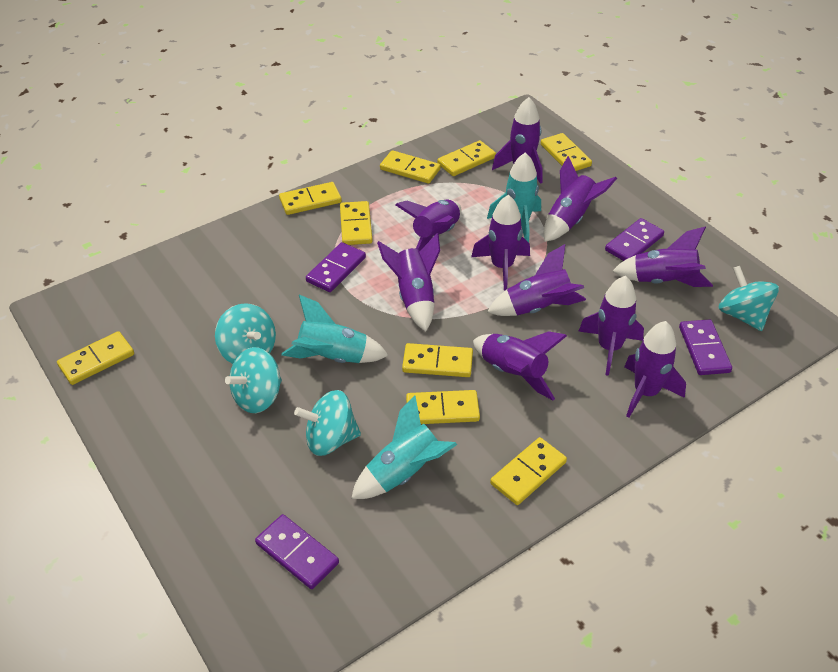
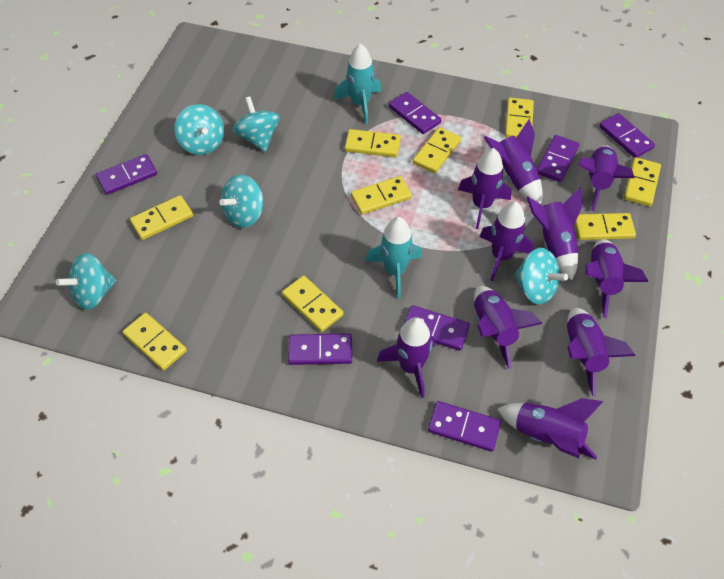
purple domino: 4 -> 7
turquoise rocket: 3 -> 2
turquoise spinning top: 4 -> 5

